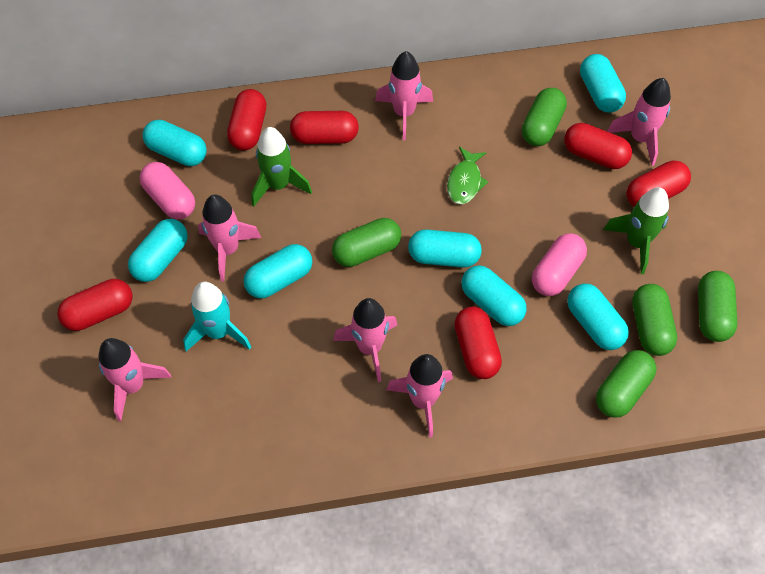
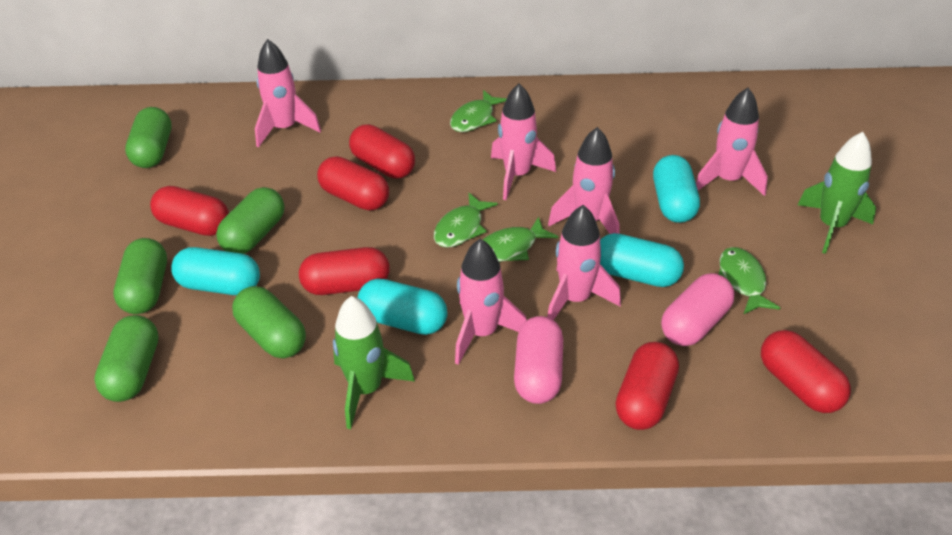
green fish: 1 -> 4
turquoise capsule: 7 -> 4
turquoise rocket: 1 -> 0

